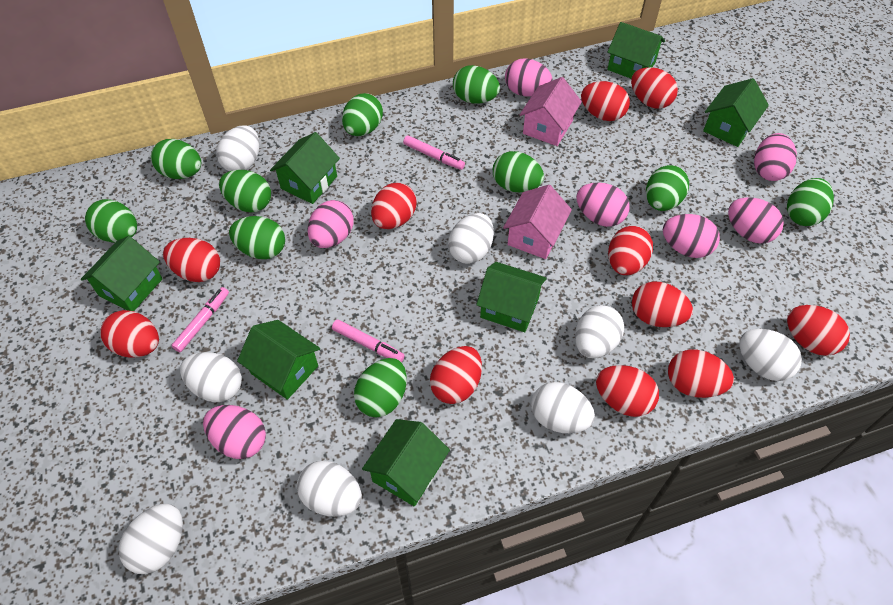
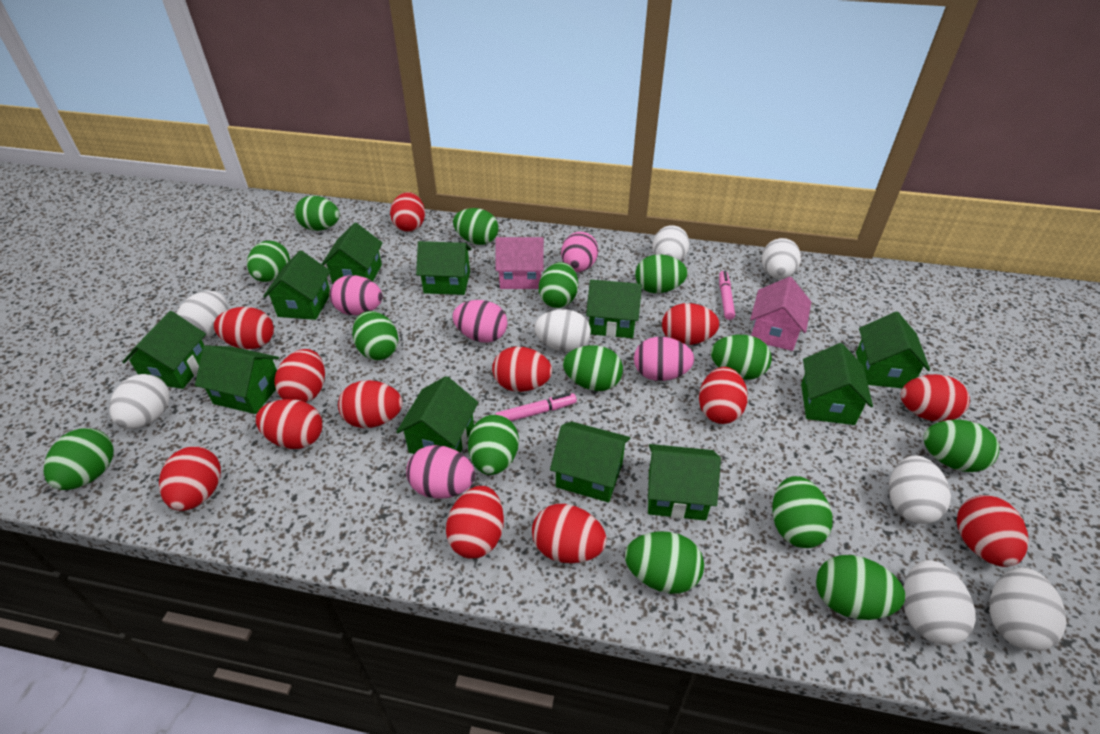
green egg: 10 -> 14
green house: 7 -> 11
pink egg: 7 -> 5
pink marker: 3 -> 2
red egg: 11 -> 13

